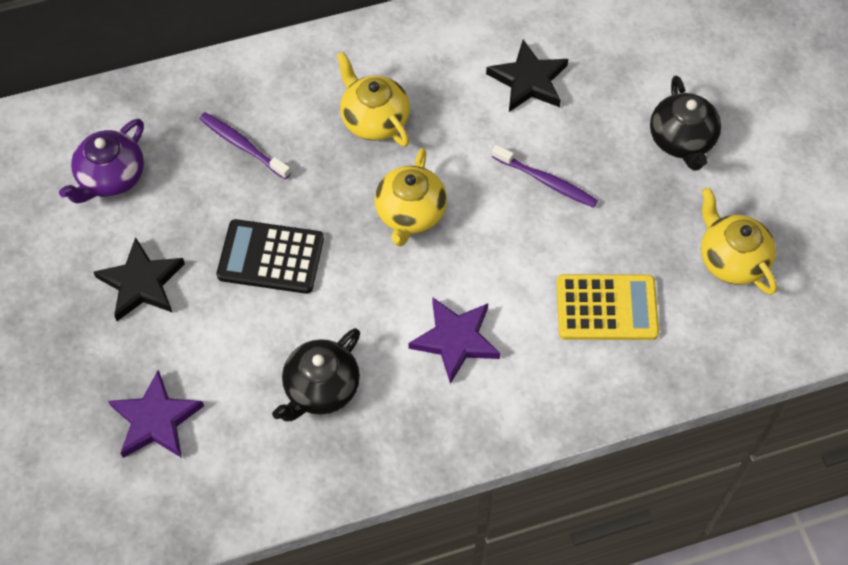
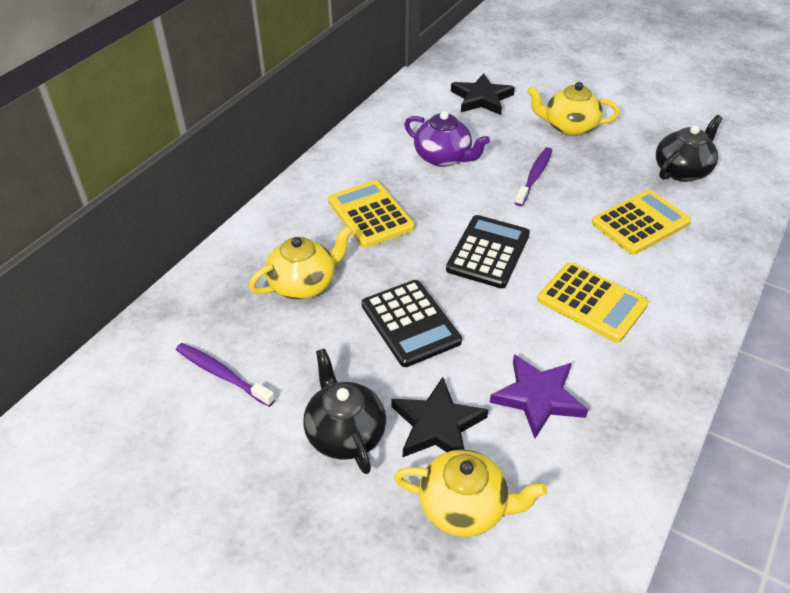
black calculator: 1 -> 2
purple star: 2 -> 1
yellow calculator: 1 -> 3

